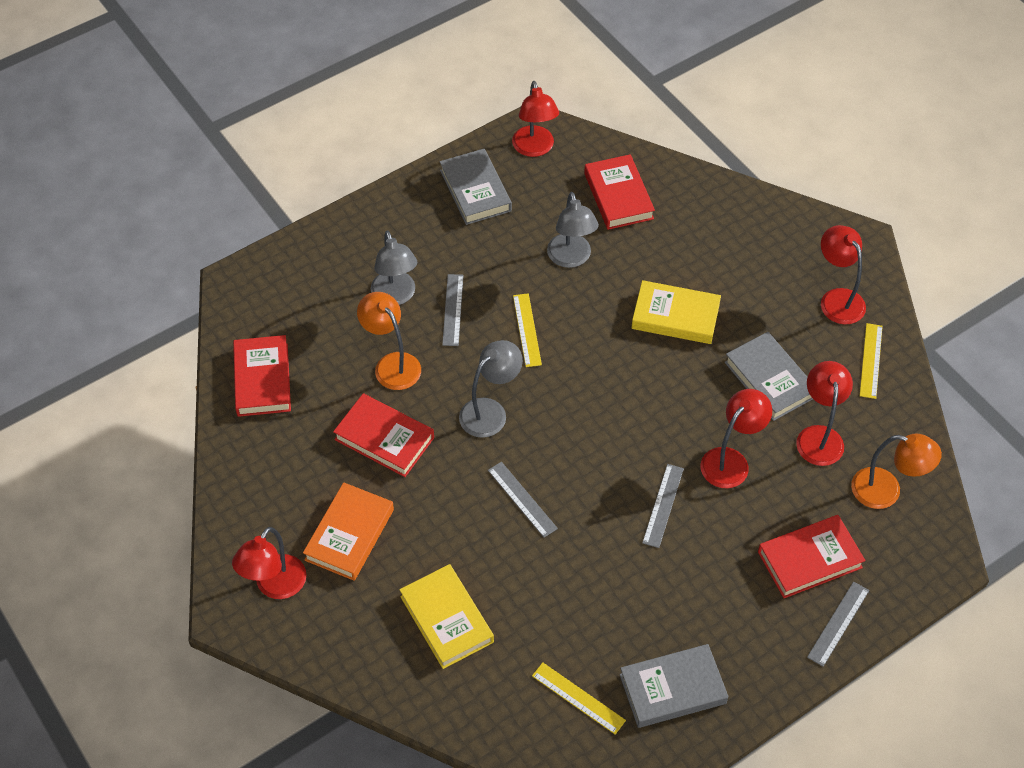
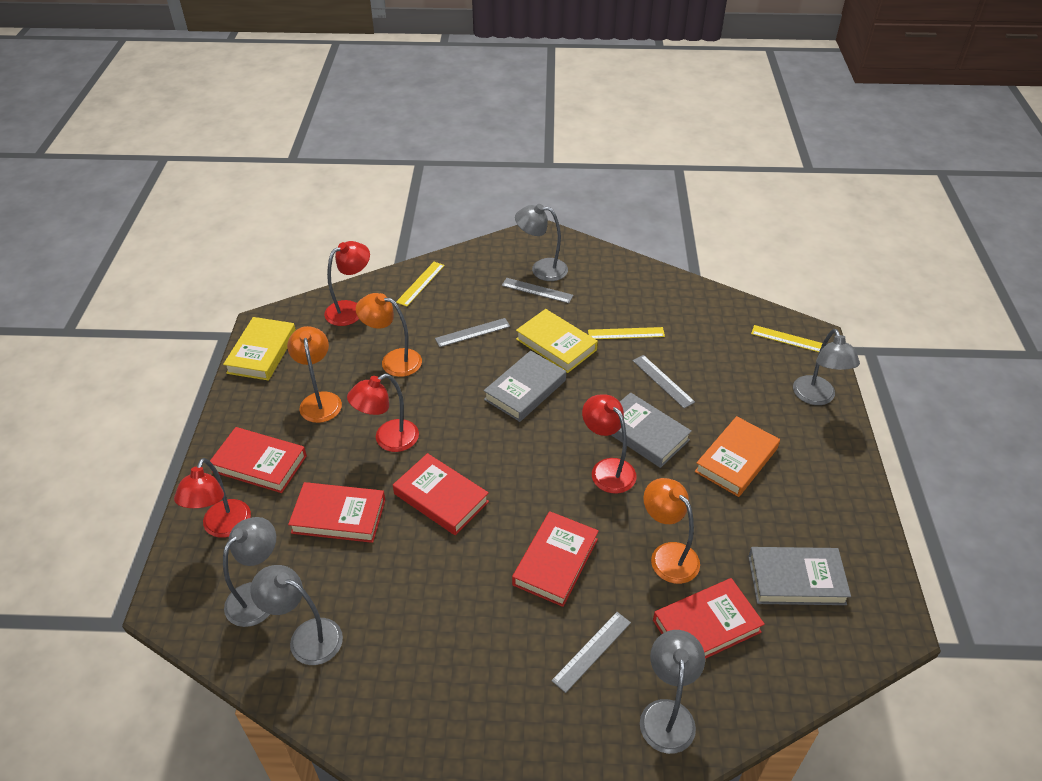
grey lamp: 3 -> 5
orange lamp: 2 -> 3
red book: 4 -> 5
red lamp: 5 -> 4

